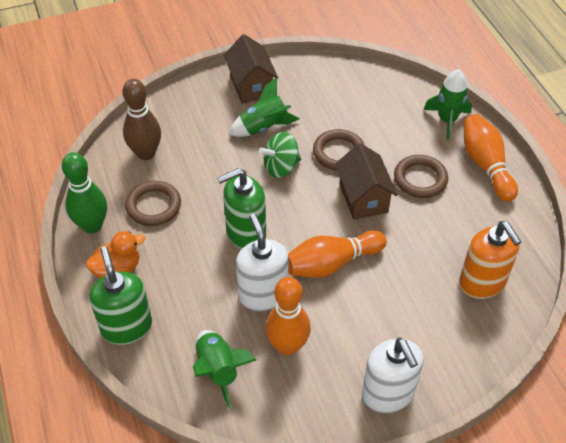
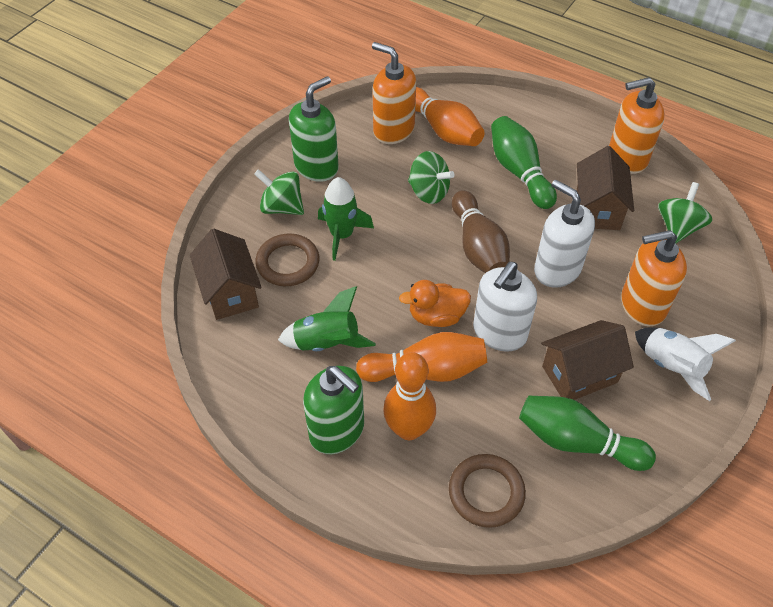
brown house: 2 -> 3
brown ring: 3 -> 2
green bowling pin: 1 -> 2
green rocket: 3 -> 2
green spinning top: 1 -> 3
orange soap dispenser: 1 -> 3
white rocket: 0 -> 1

